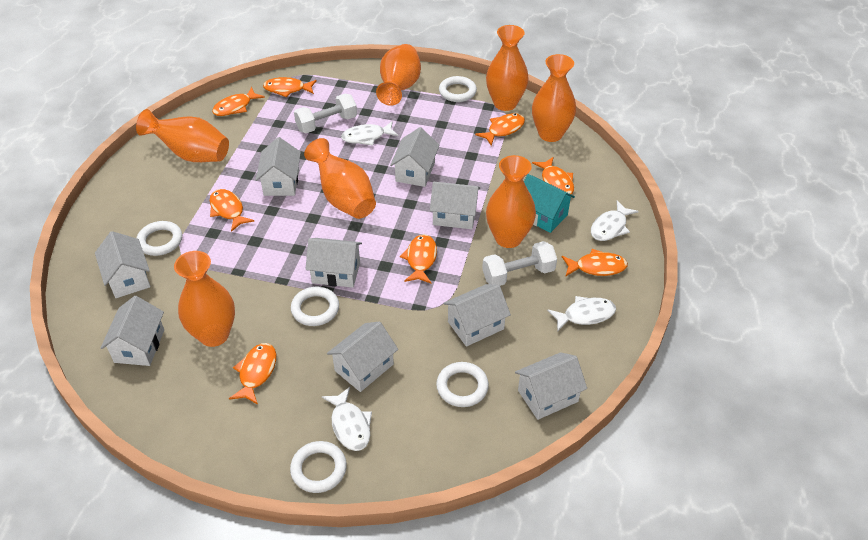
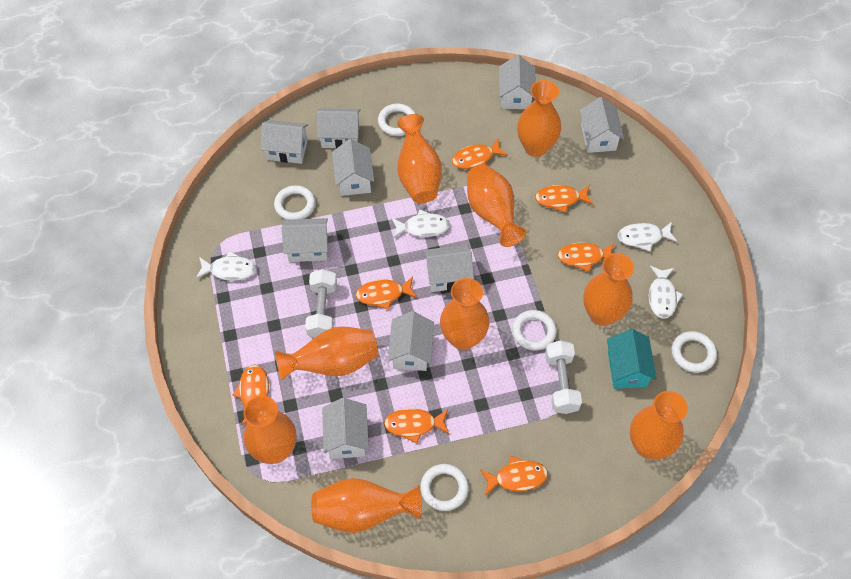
orange fish: 8 -> 7
orange vase: 7 -> 9

